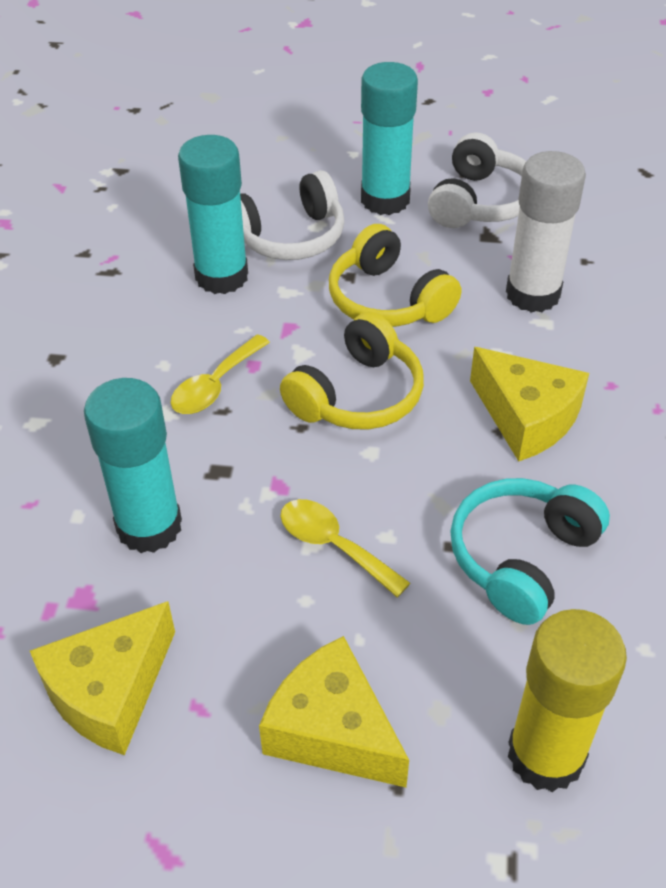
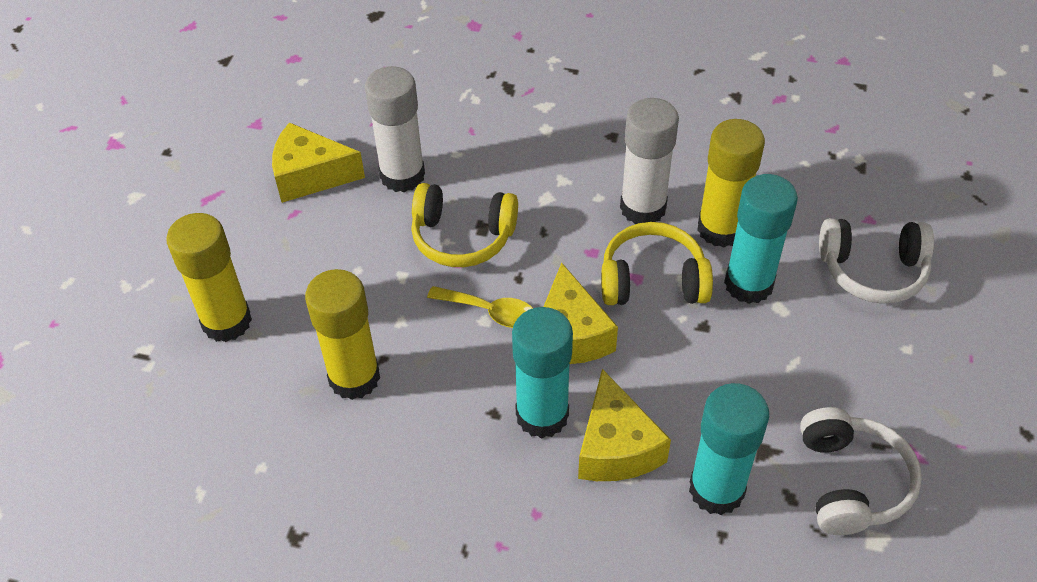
turquoise headphones: 1 -> 0
white glue stick: 1 -> 2
yellow glue stick: 1 -> 3
yellow spoon: 2 -> 1

